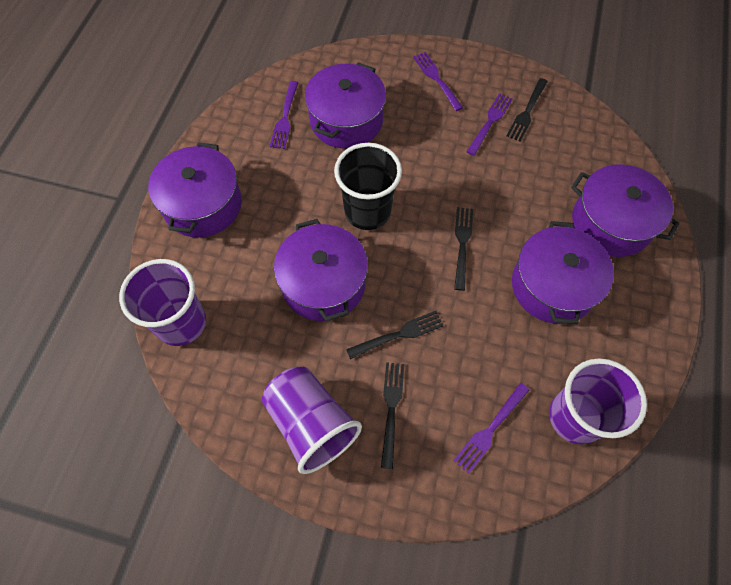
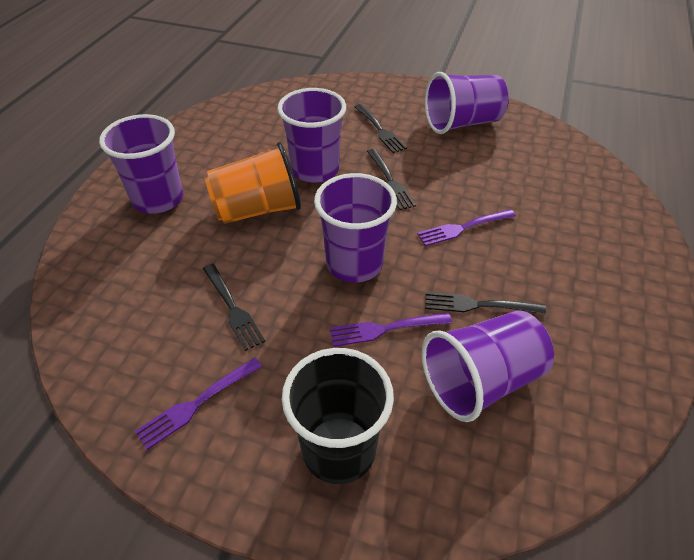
orange cup: 0 -> 1
purple cup: 3 -> 5
purple fork: 4 -> 3
purple pot: 5 -> 0

